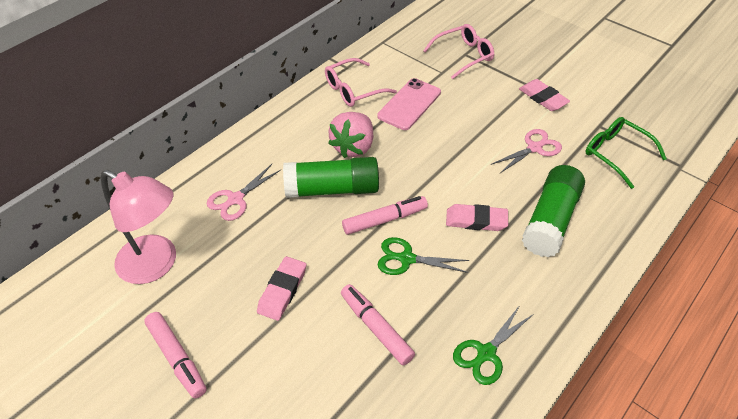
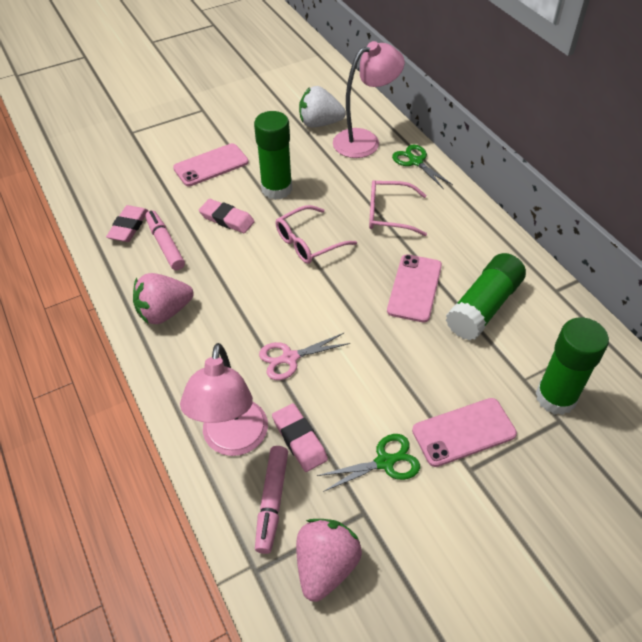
green glasses: 1 -> 0
green glue stick: 2 -> 3
pink lamp: 1 -> 2
pink marker: 3 -> 2
pink phone: 1 -> 3
pink scissors: 2 -> 1
pink strawberry: 1 -> 2
white strawberry: 0 -> 1

